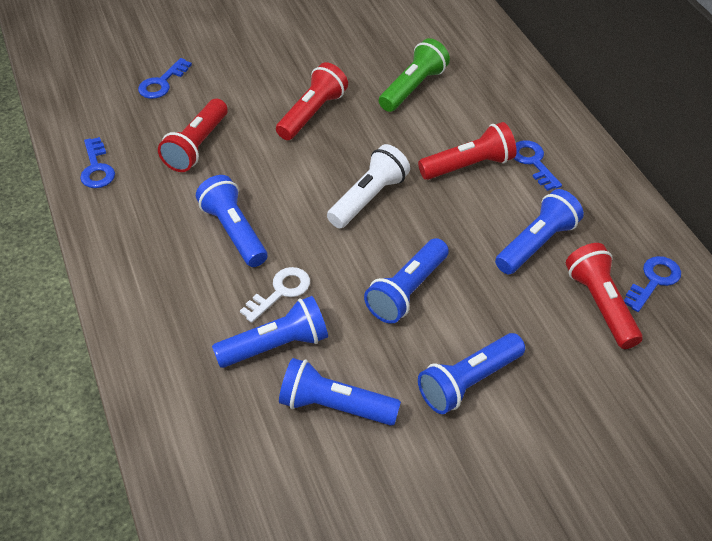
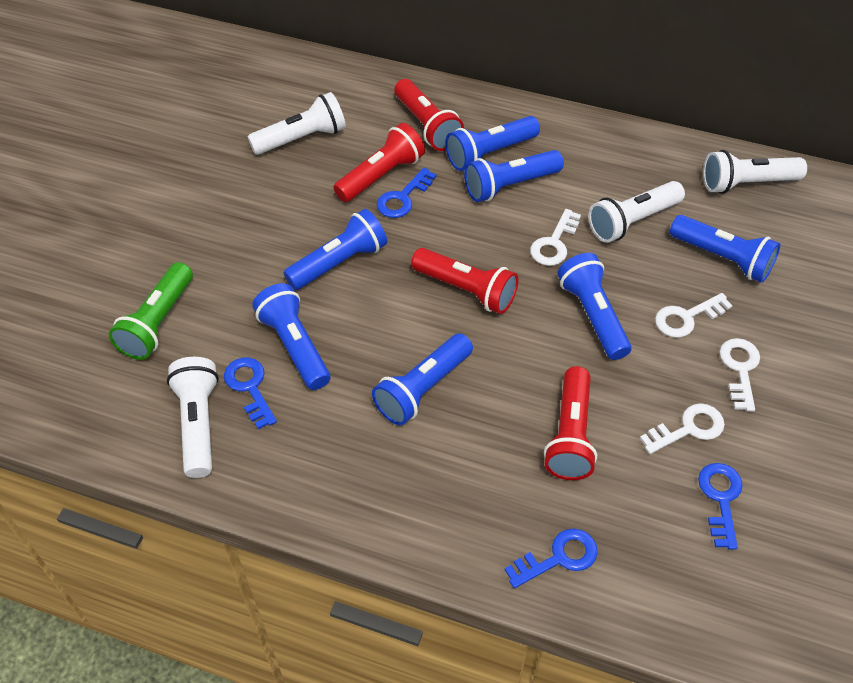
blue flashlight: 6 -> 7
white flashlight: 1 -> 4
white key: 1 -> 4

